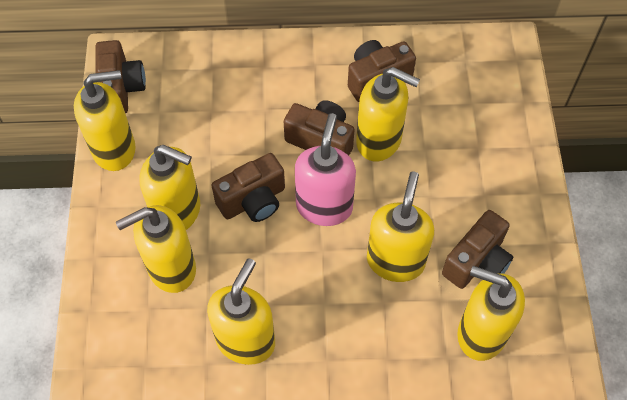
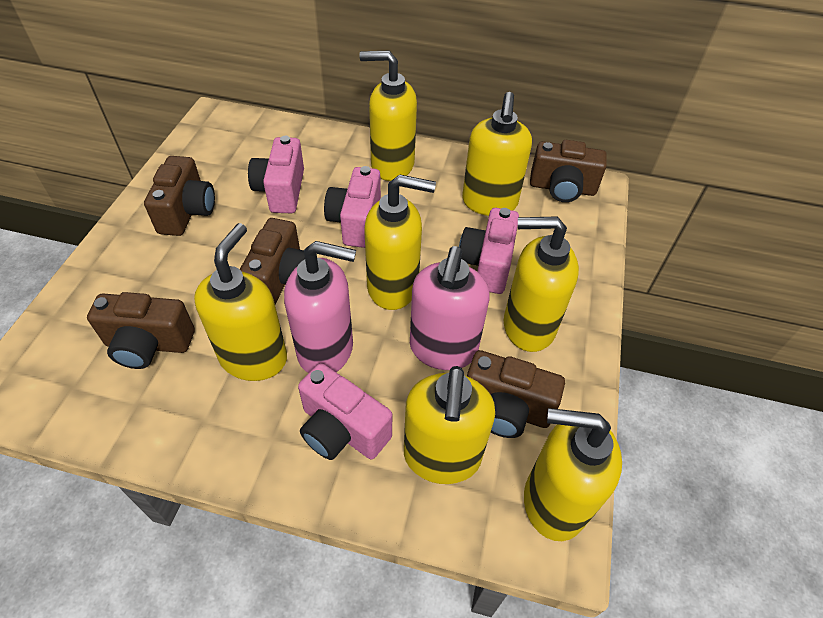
pink camera: 0 -> 4
pink soap dispenser: 1 -> 2

